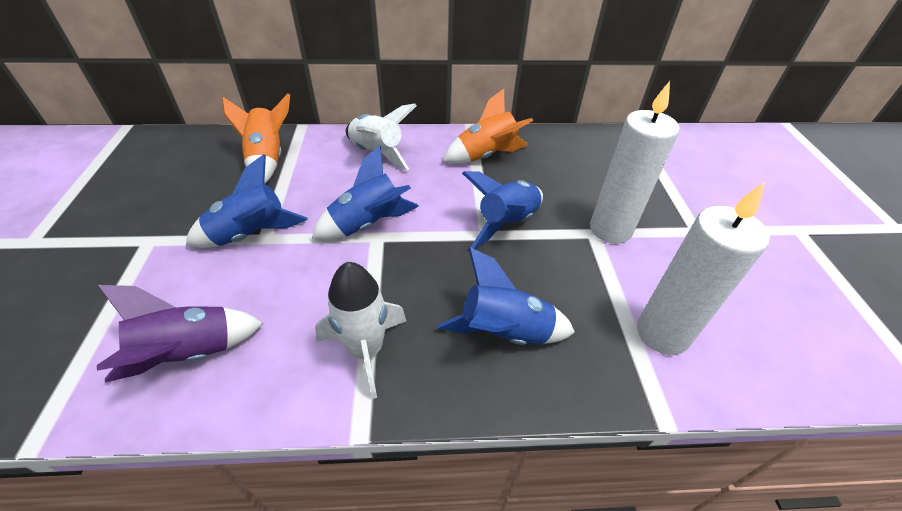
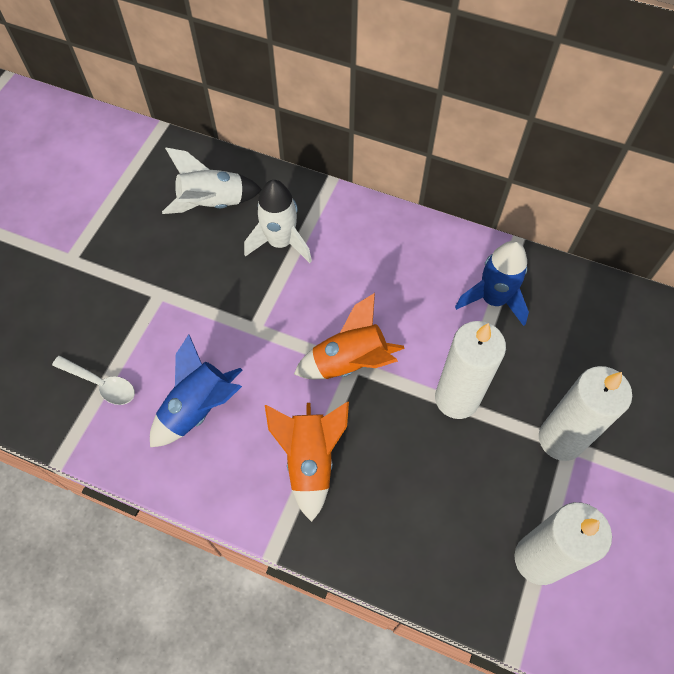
blue rocket: 4 -> 2
purple rocket: 1 -> 0
white candle: 2 -> 3
white spoon: 0 -> 1

